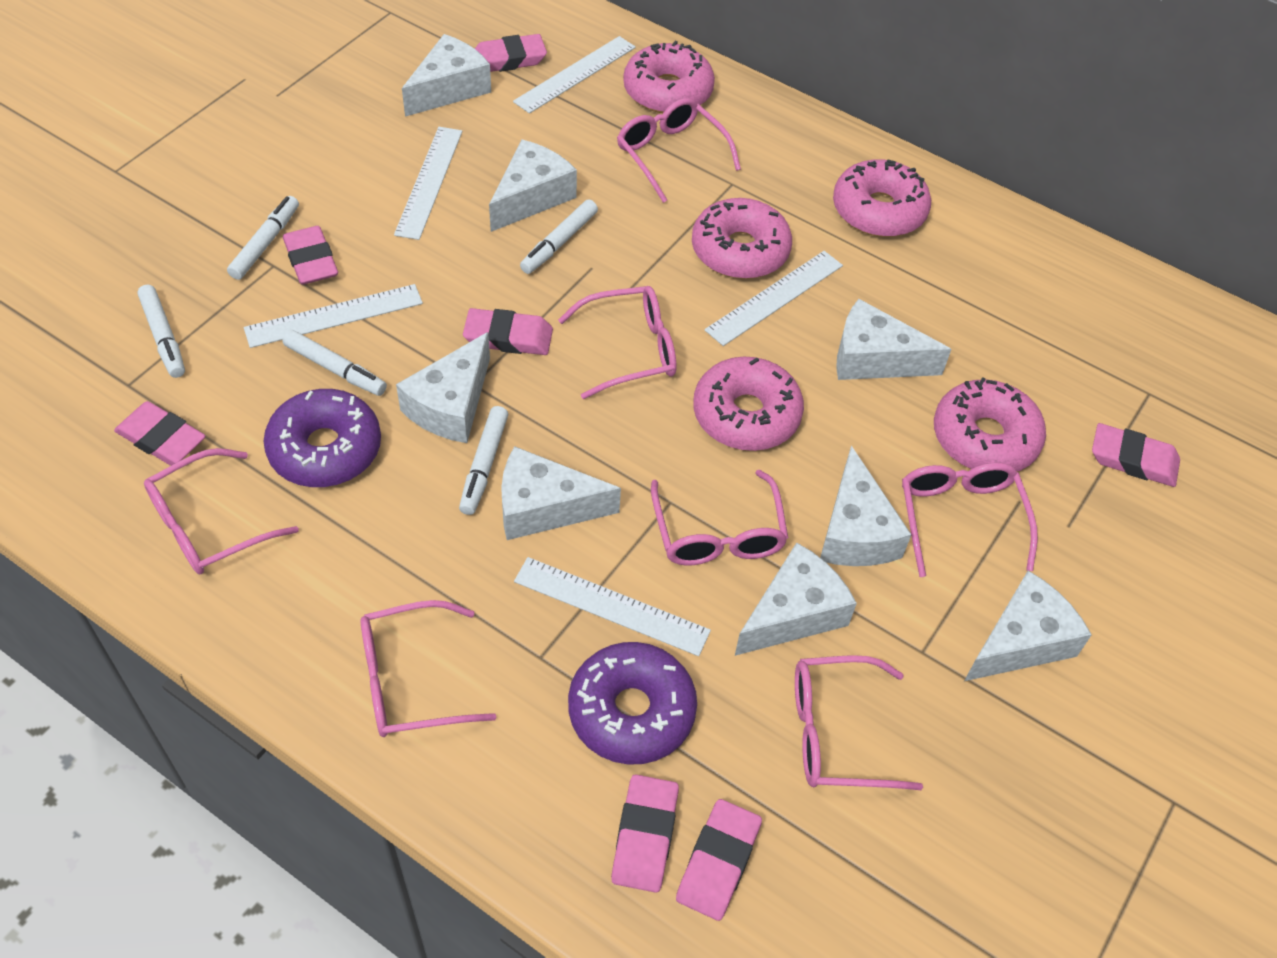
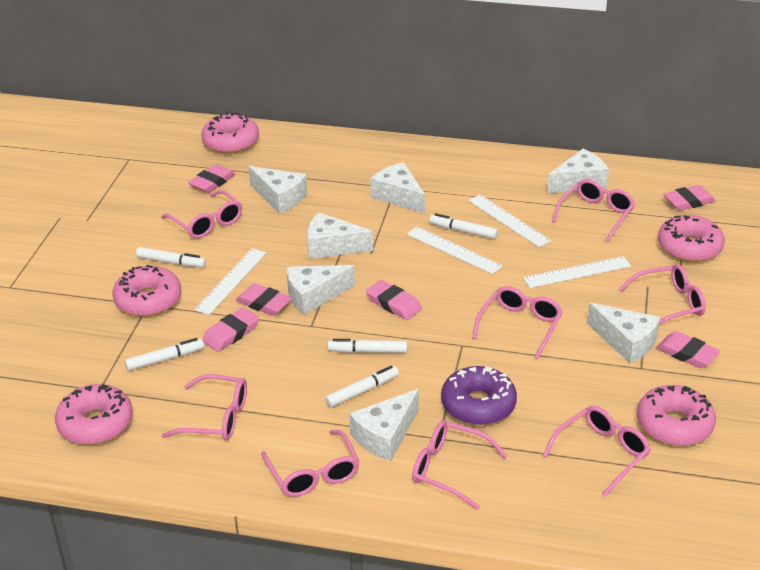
pink eraser: 7 -> 6
pink glasses: 7 -> 8
purple donut: 2 -> 1
white cheese: 8 -> 7
white ruler: 5 -> 4

